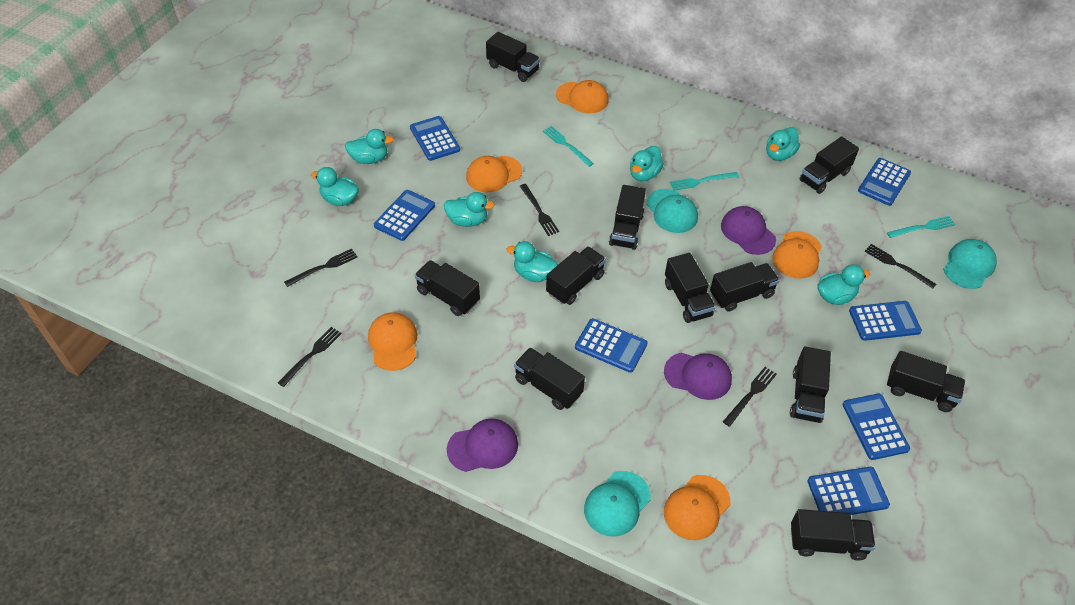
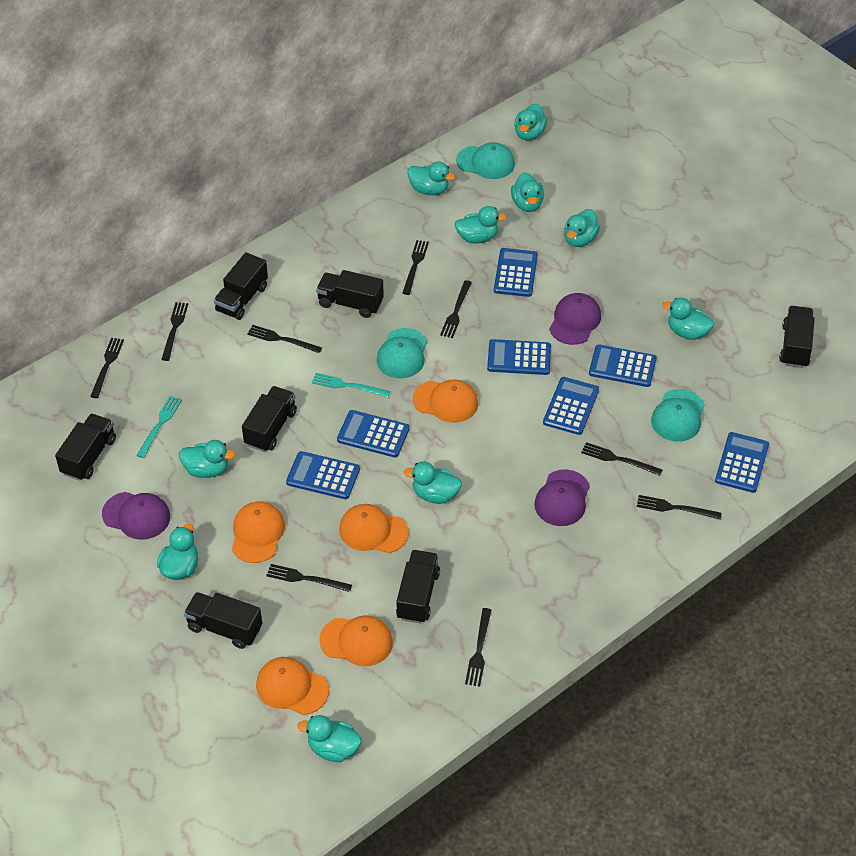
black fork: 5 -> 9
black truck: 11 -> 7
turquoise duck: 7 -> 10
turquoise fork: 3 -> 2

